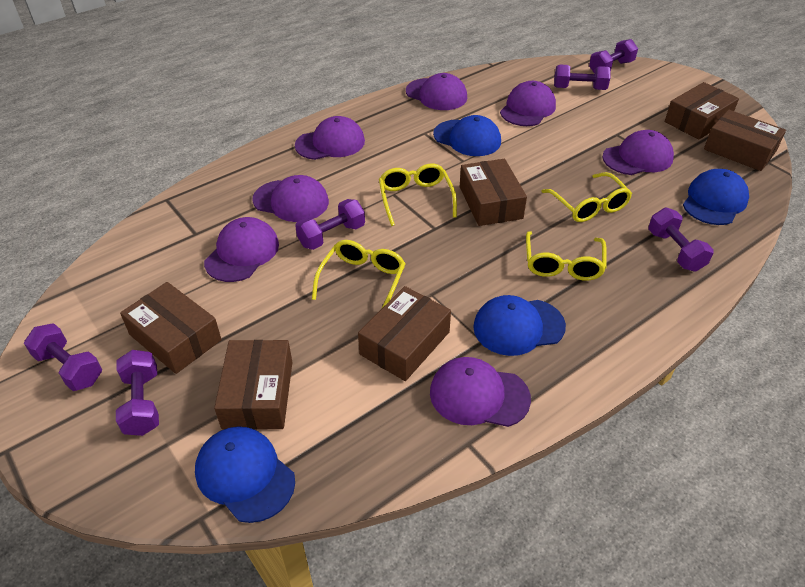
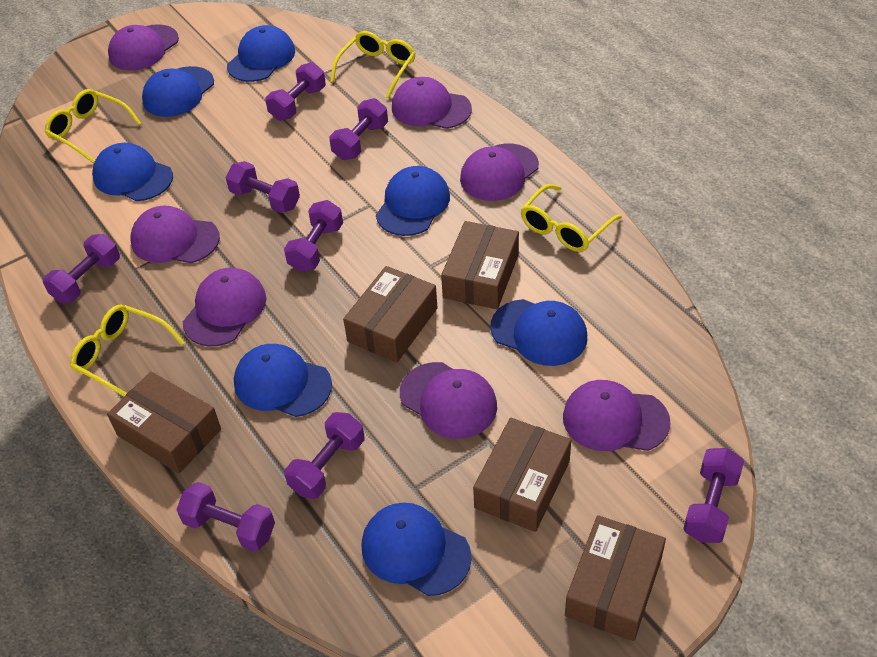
blue cap: 4 -> 7
brown box: 6 -> 5
purple dumbbell: 6 -> 8

